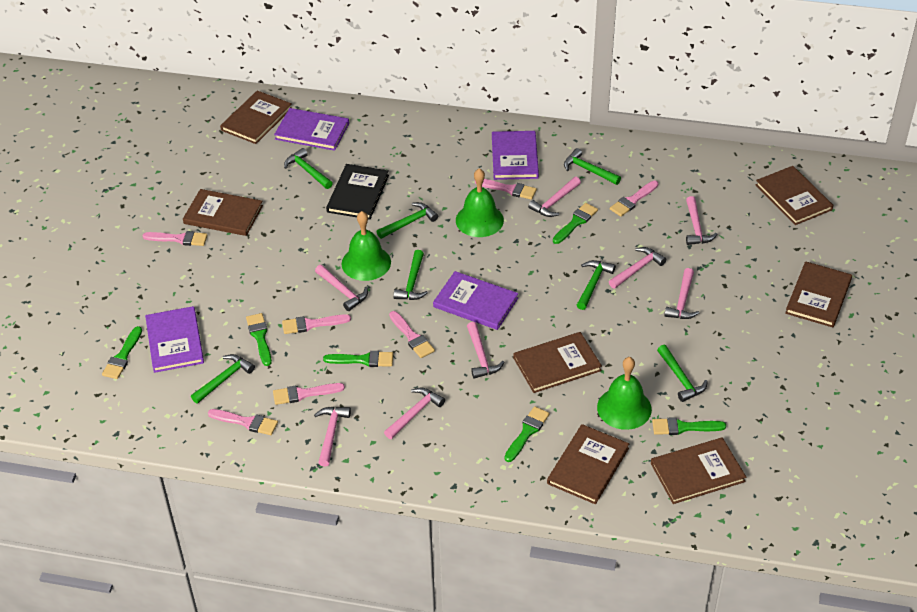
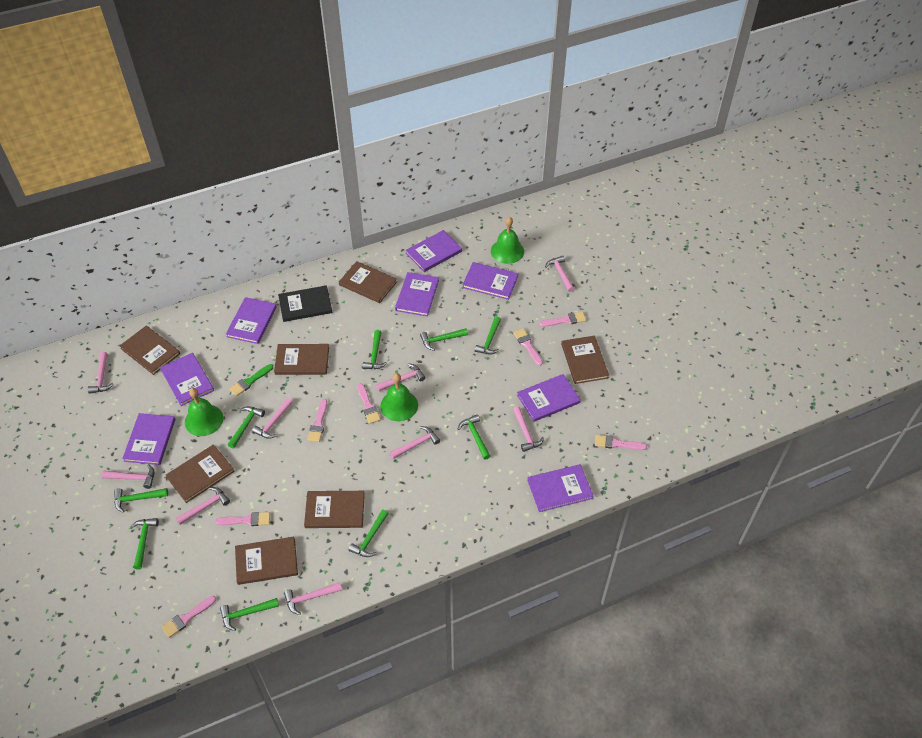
green brush: 6 -> 1
green hammer: 7 -> 9
pink hammer: 8 -> 9
purple book: 4 -> 8

